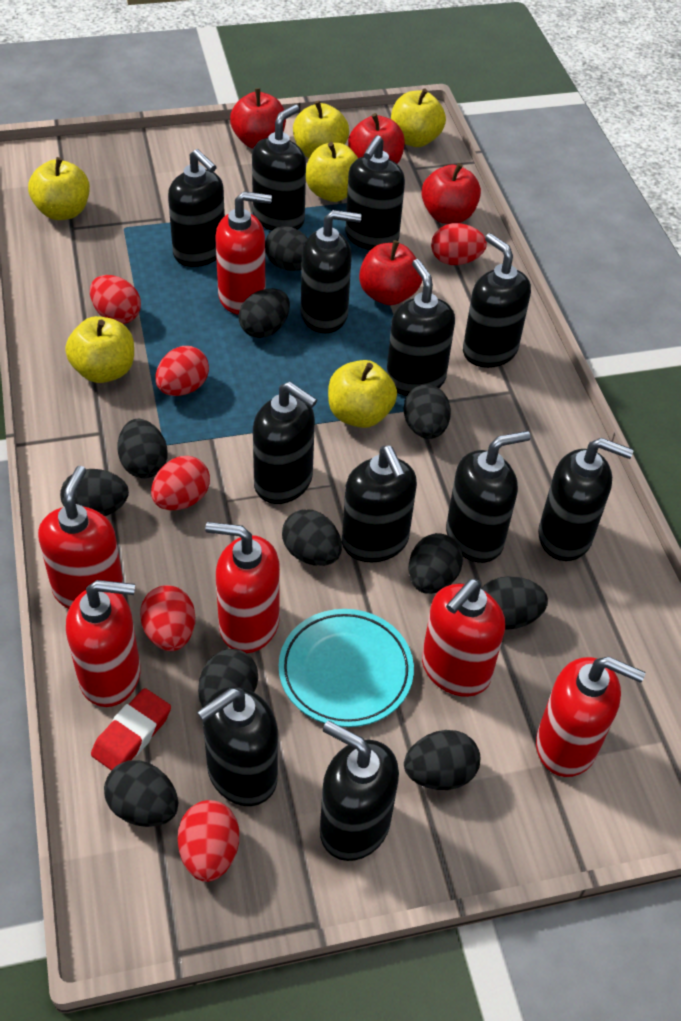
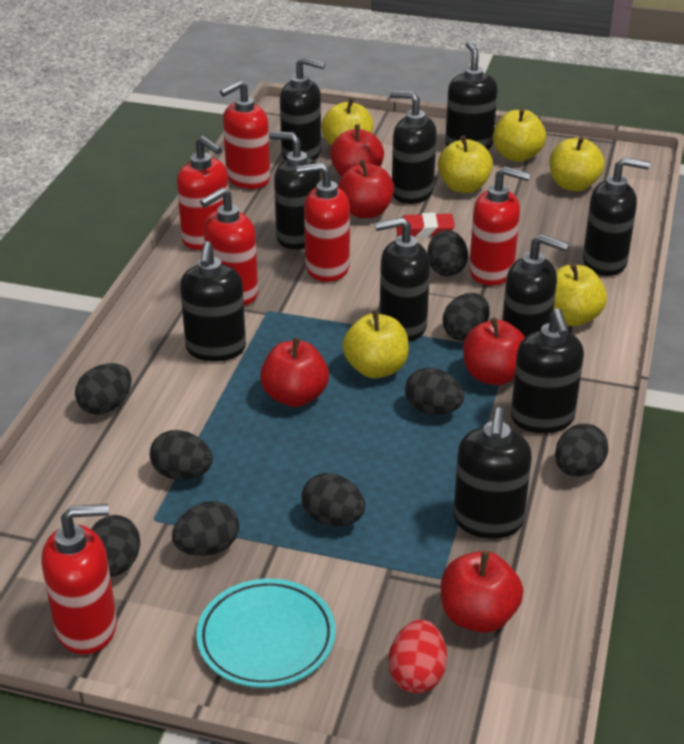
black egg: 11 -> 9
black soap dispenser: 12 -> 10
red apple: 4 -> 5
red egg: 6 -> 1

